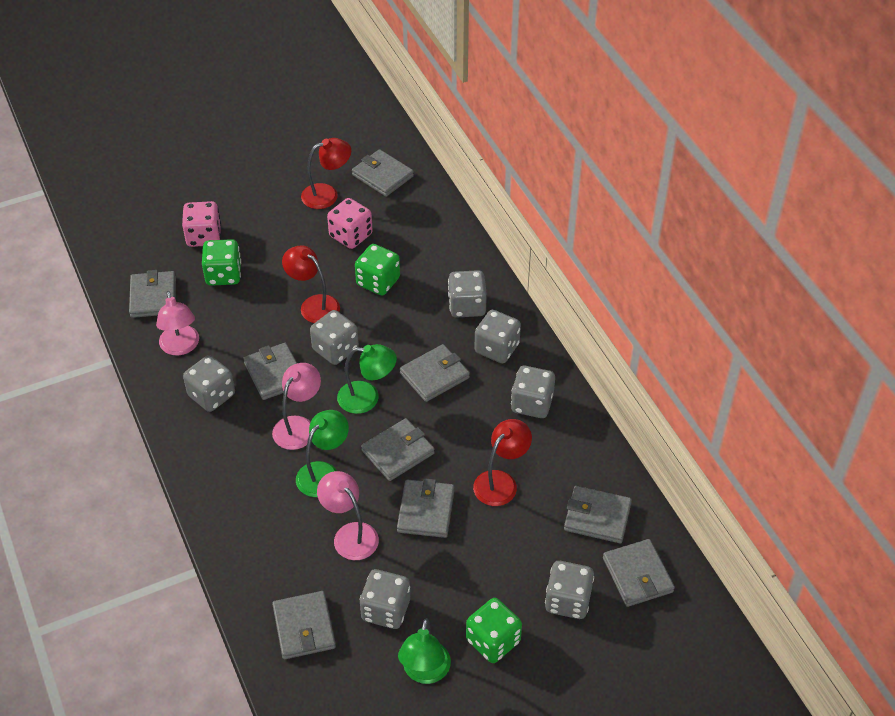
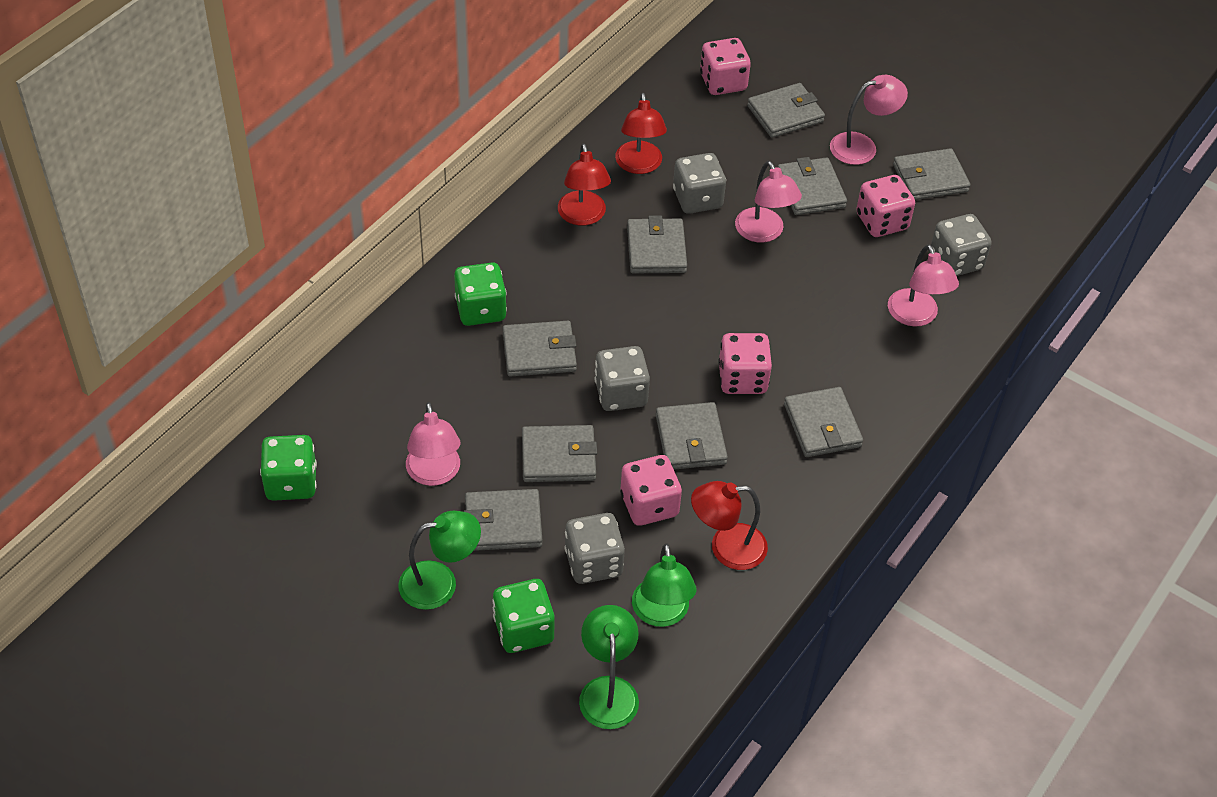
grey dice: 7 -> 4
pink dice: 2 -> 4
pink lamp: 3 -> 4

